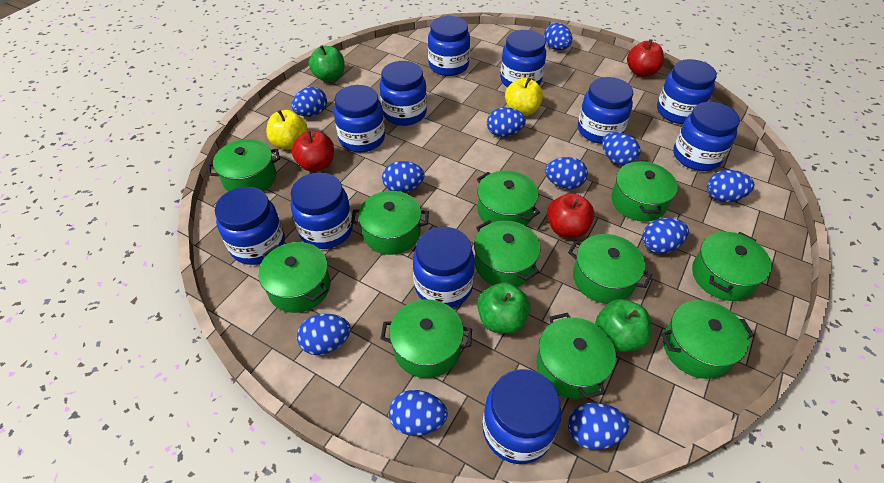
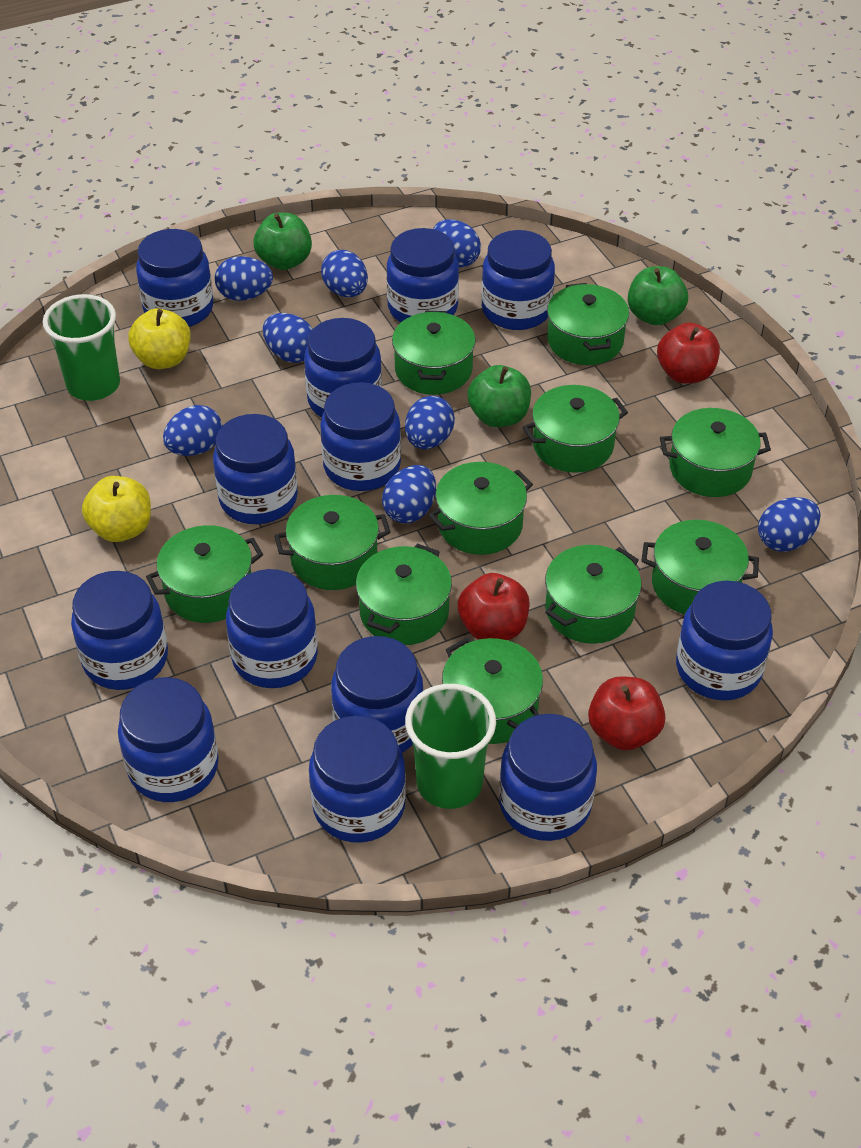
blue egg: 11 -> 8
blue jar: 11 -> 13
green cup: 0 -> 2

